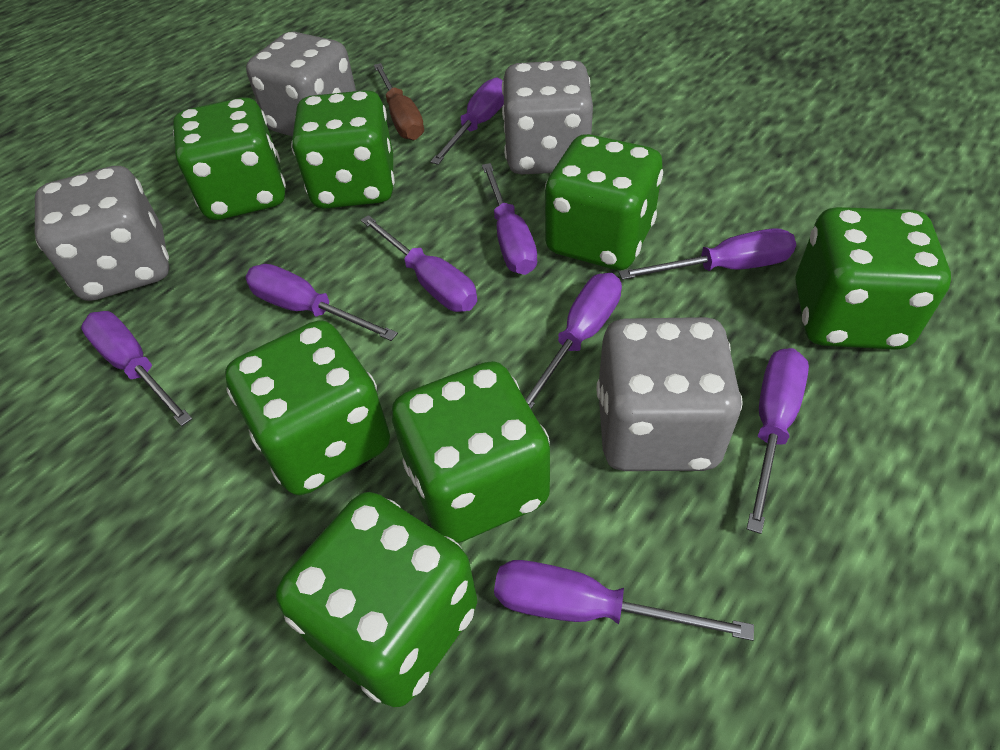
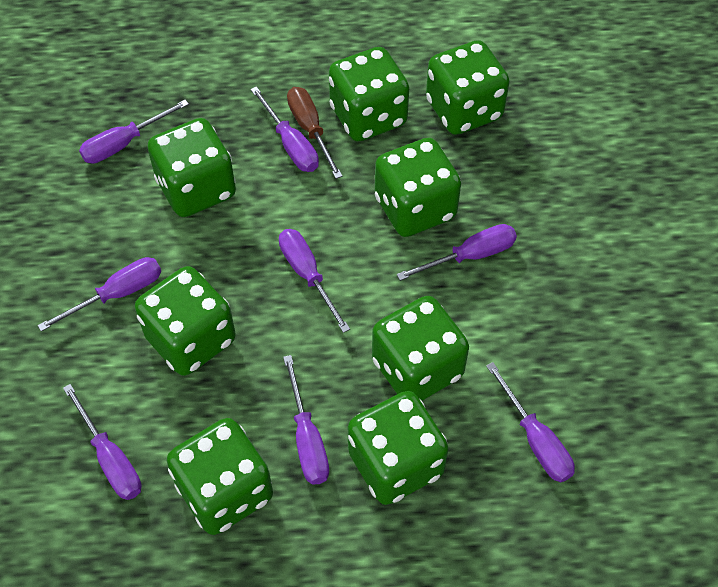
green dice: 7 -> 8
grey dice: 4 -> 0
purple screwdriver: 9 -> 8

